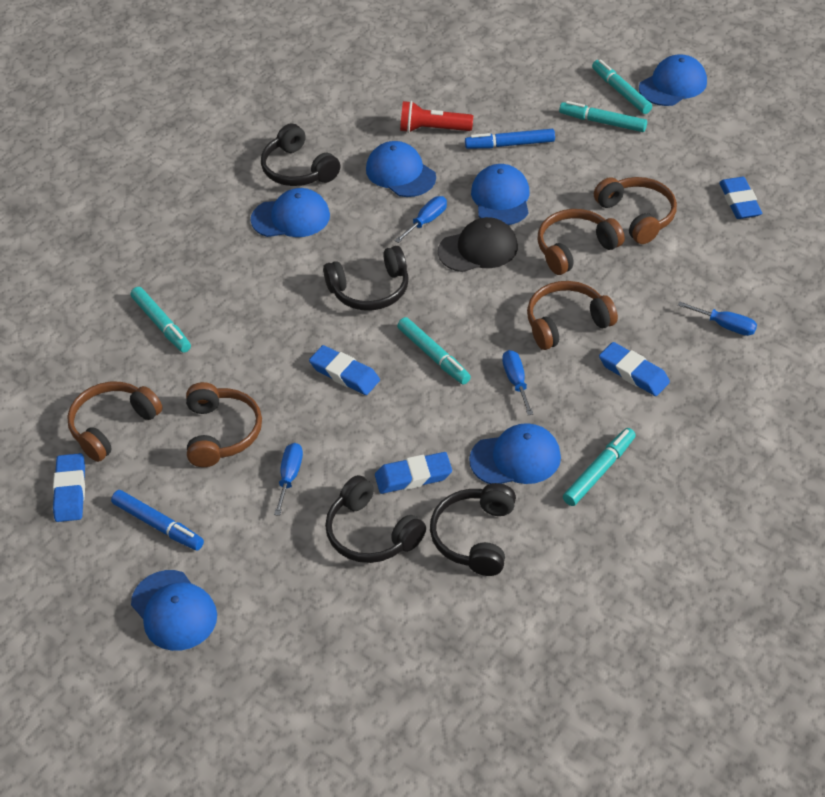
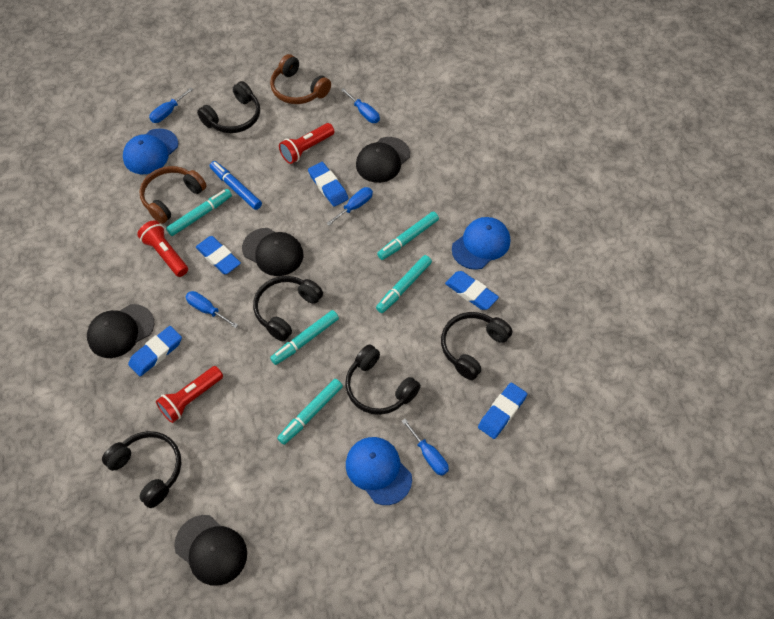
black cap: 1 -> 4
black headphones: 4 -> 5
blue cap: 6 -> 3
blue marker: 2 -> 1
blue screwdriver: 4 -> 5
brown headphones: 5 -> 2
red flashlight: 1 -> 3

